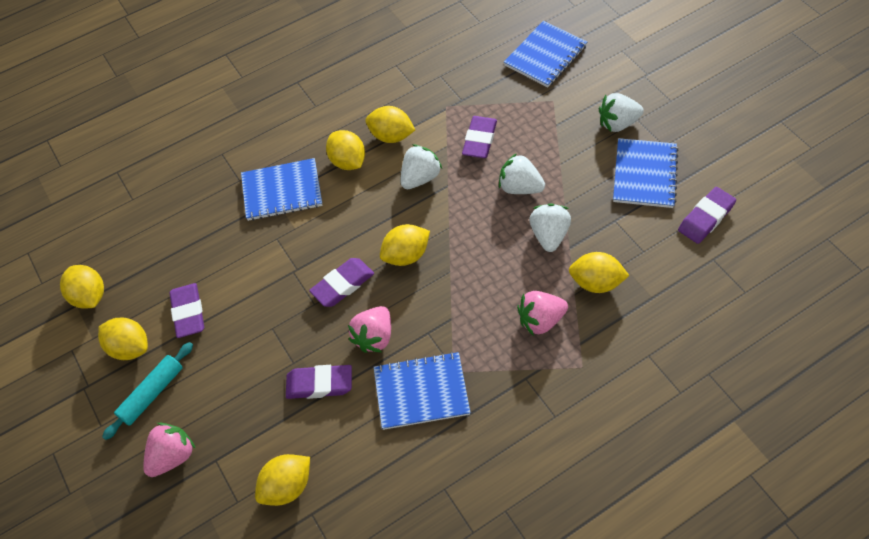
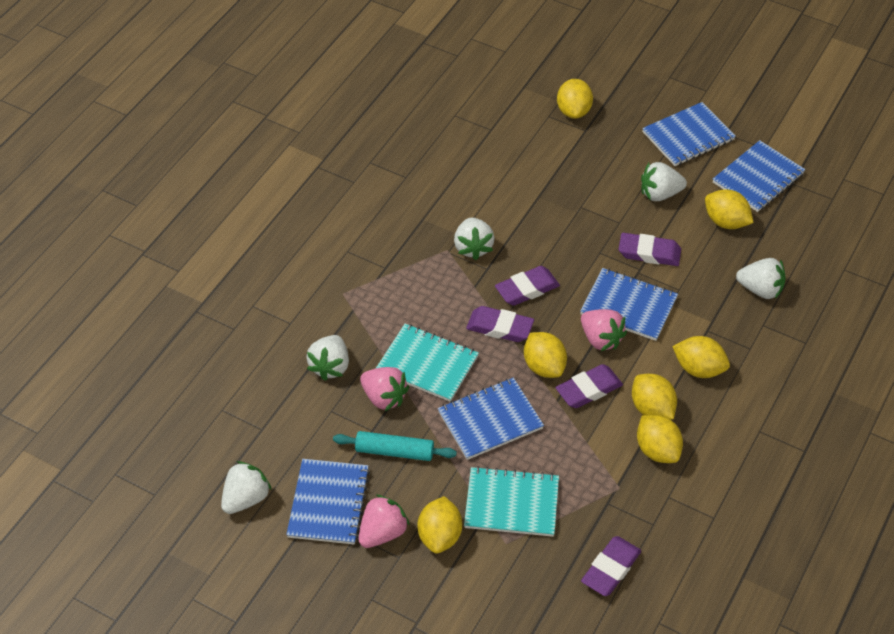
blue notebook: 4 -> 5
turquoise notebook: 0 -> 2
white strawberry: 4 -> 5

